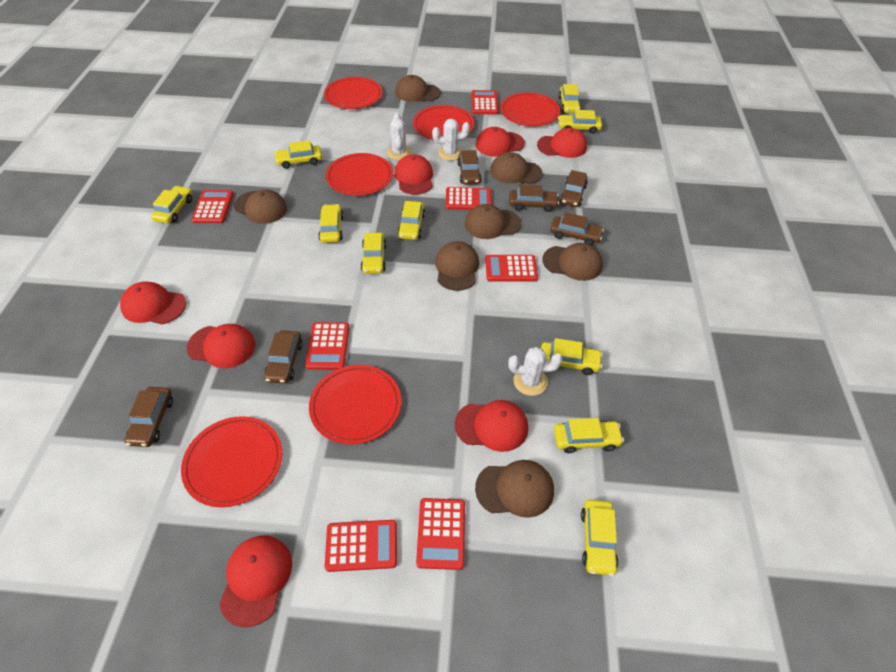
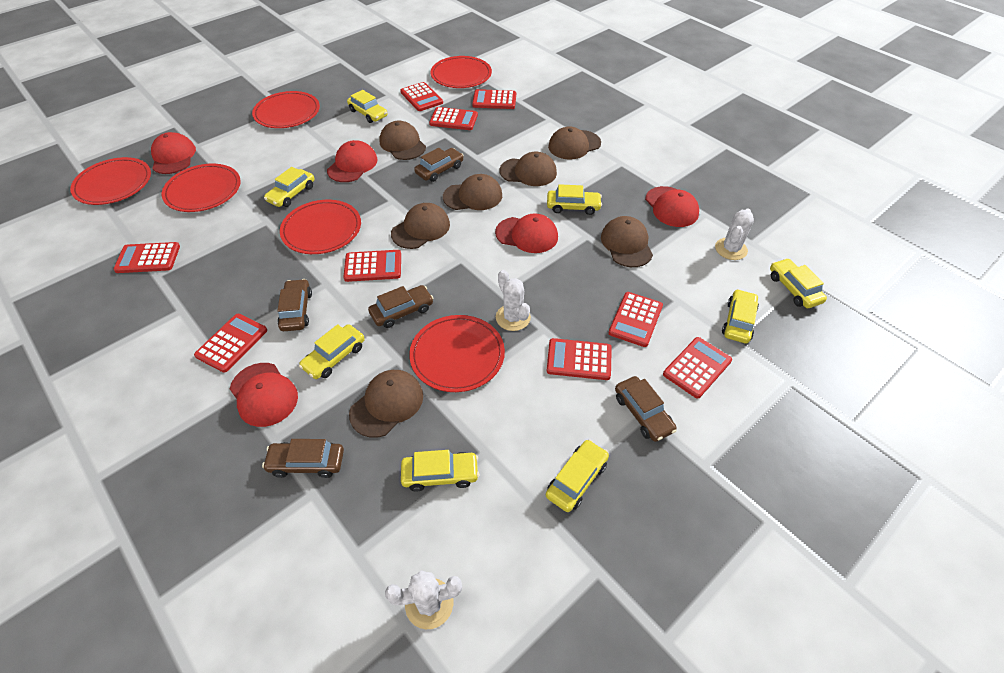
brown car: 6 -> 5
red calculator: 7 -> 9
red cap: 7 -> 5
yellow car: 10 -> 8

